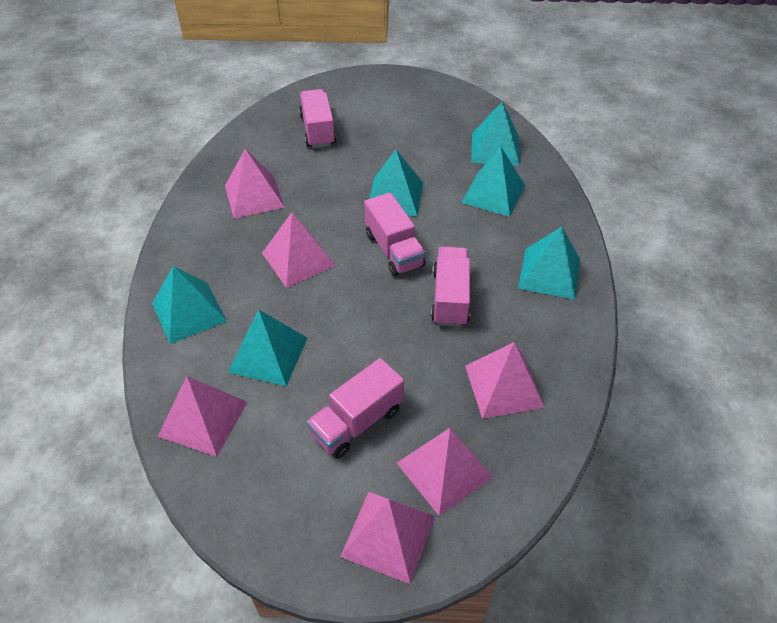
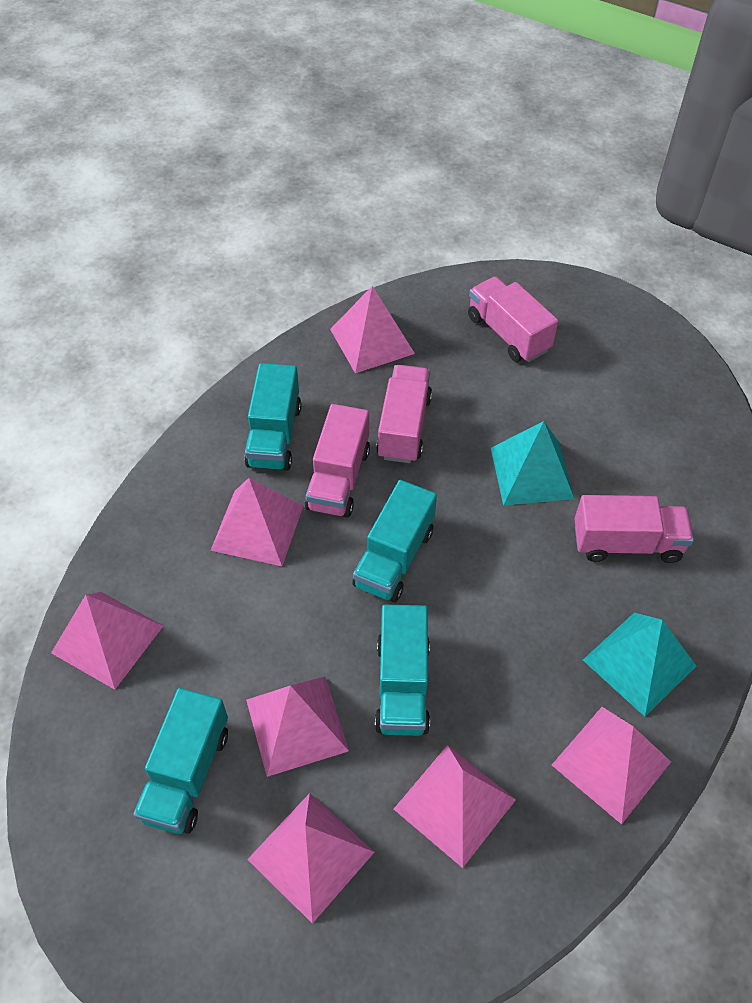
pink pyramid: 6 -> 7
turquoise pyramid: 6 -> 2
turquoise truck: 0 -> 4

